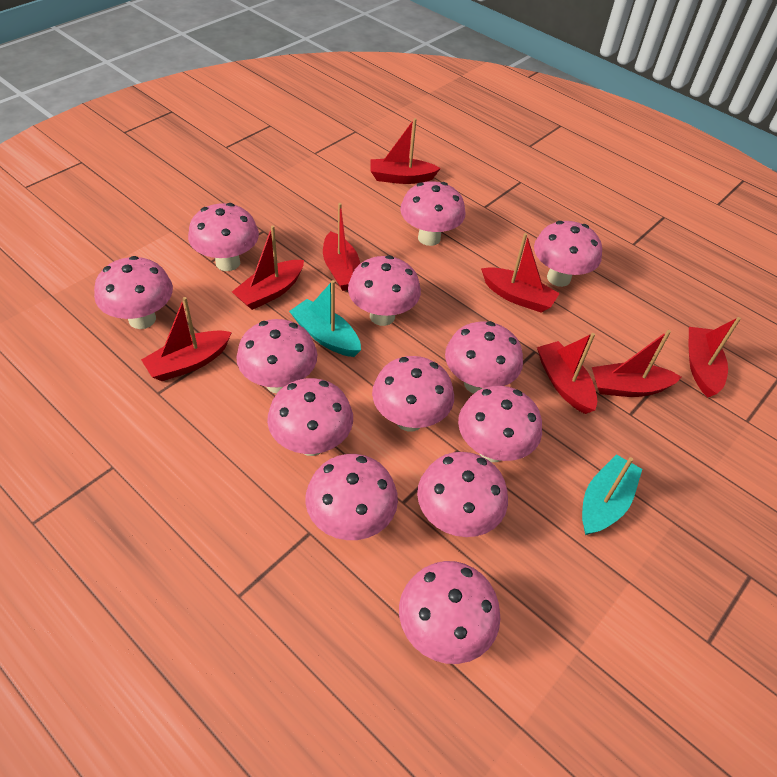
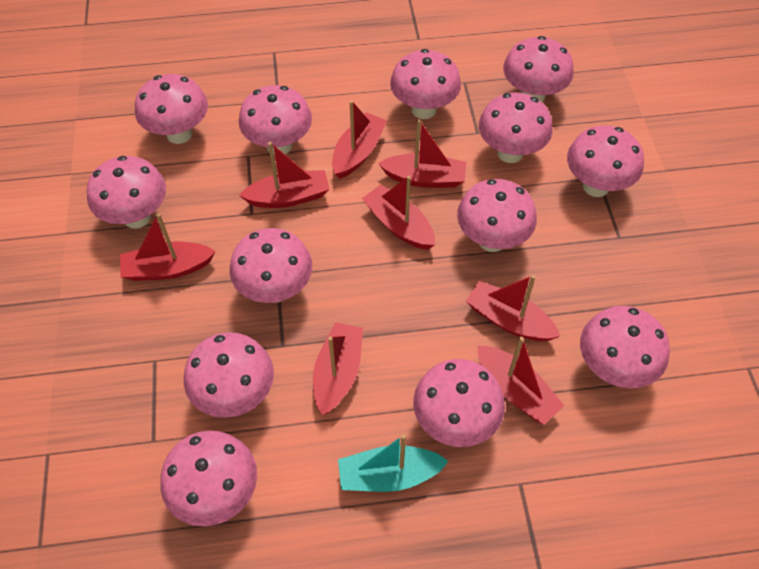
turquoise boat: 2 -> 1

